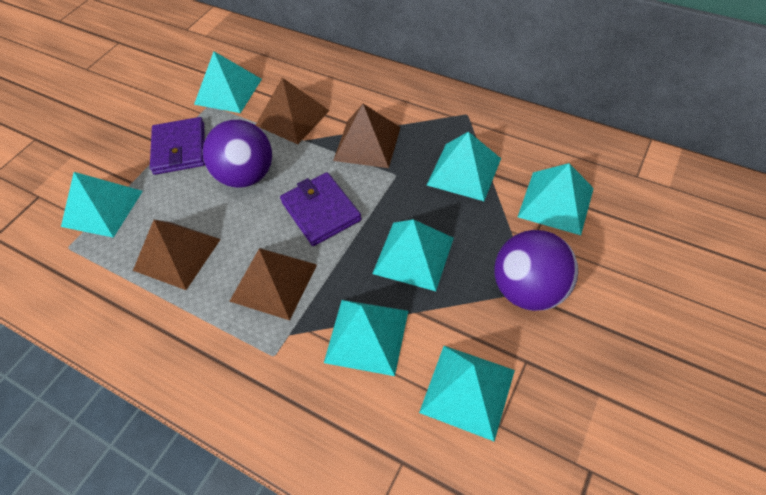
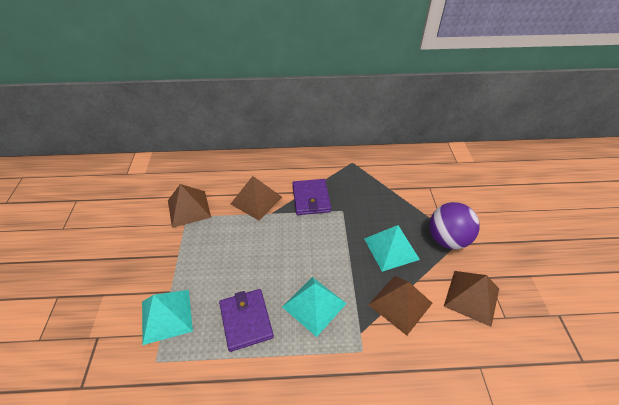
purple ball: 2 -> 1
turquoise pyramid: 7 -> 3

